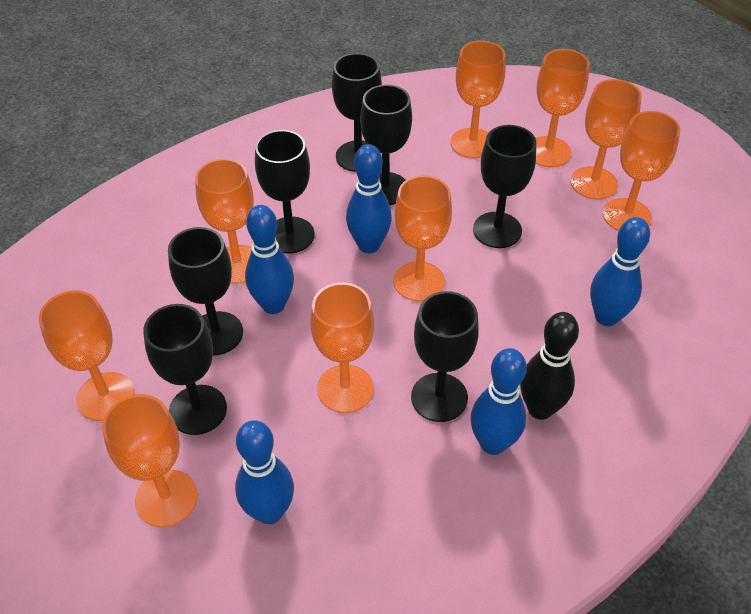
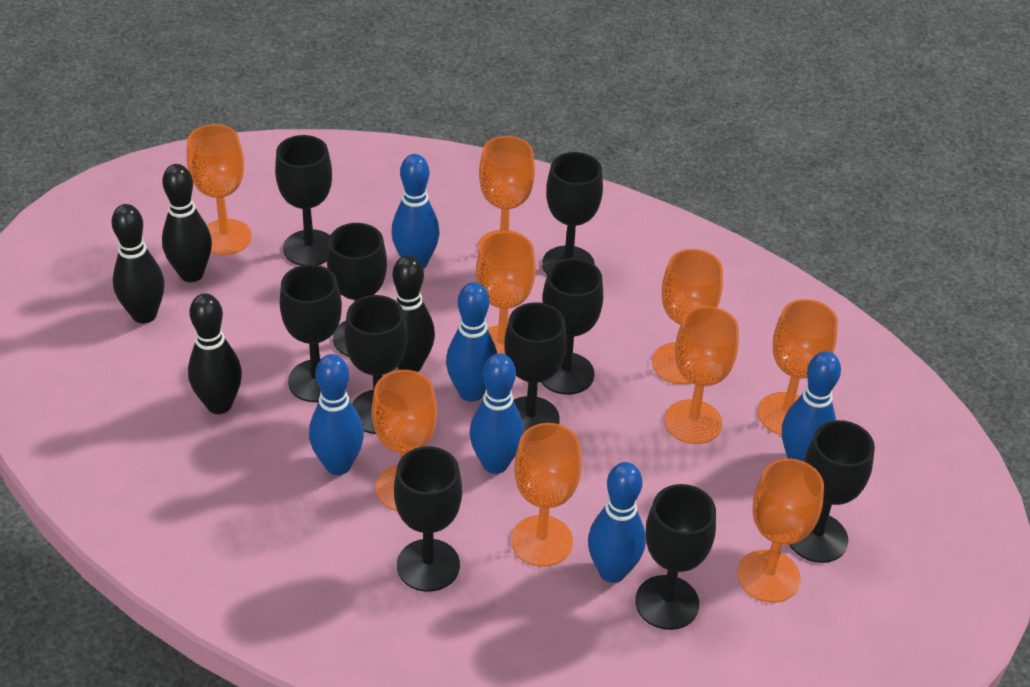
black bowling pin: 1 -> 4
black goblet: 7 -> 10
blue bowling pin: 5 -> 6

